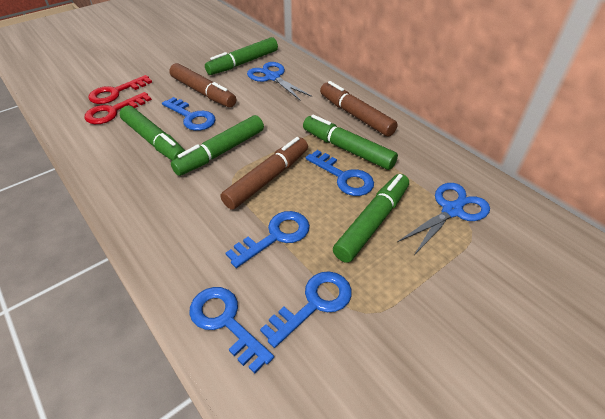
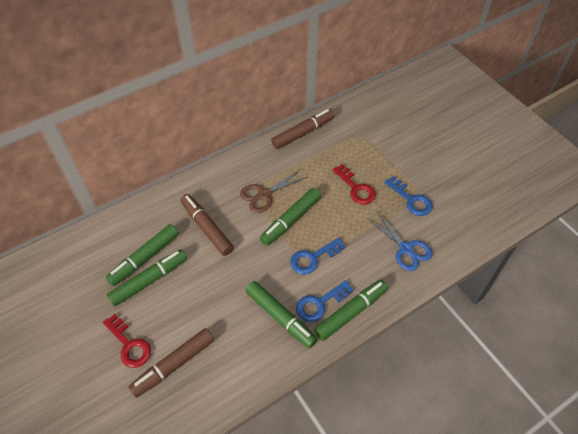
blue key: 5 -> 3
blue scissors: 2 -> 1
brown scissors: 0 -> 1

